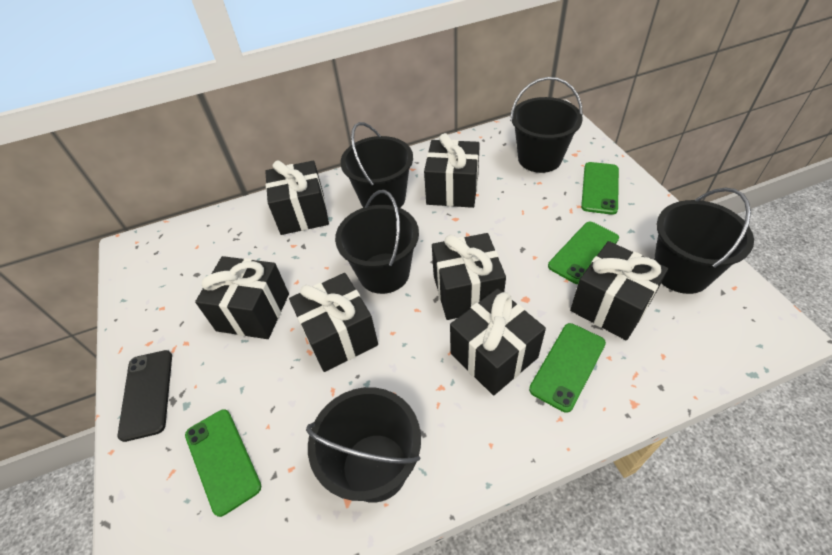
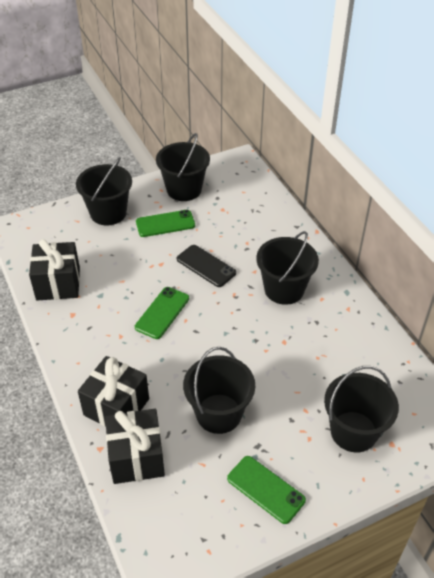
black gift: 7 -> 3
green phone: 4 -> 3

